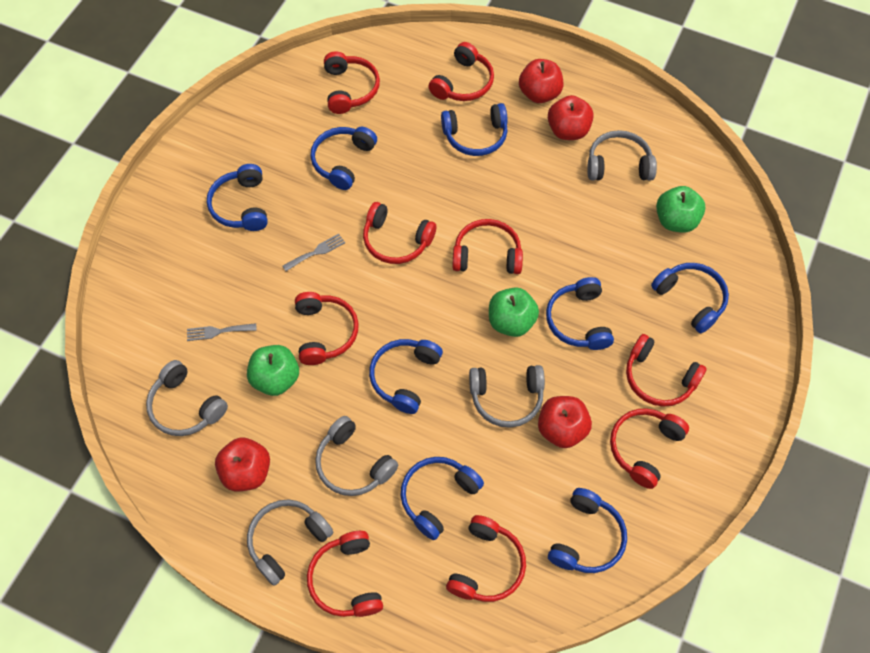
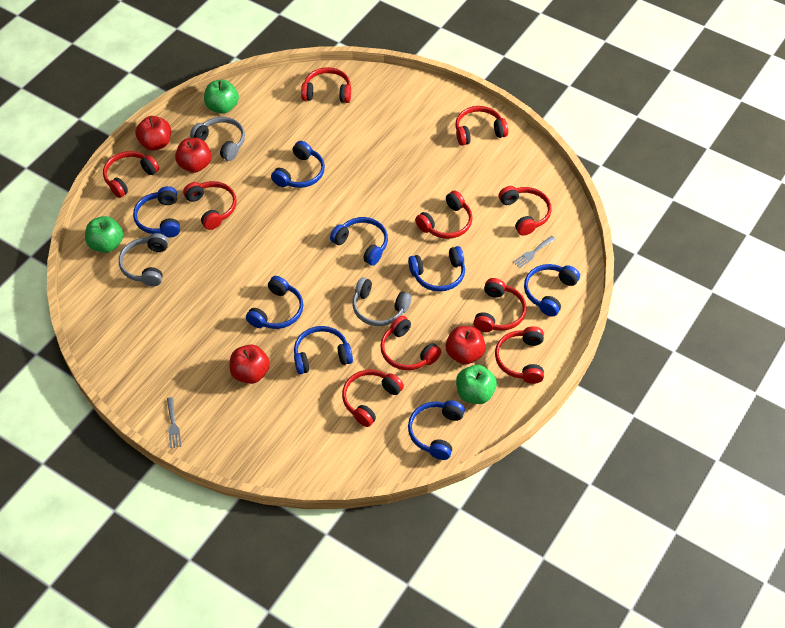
grey headphones: 5 -> 3
red headphones: 9 -> 10

